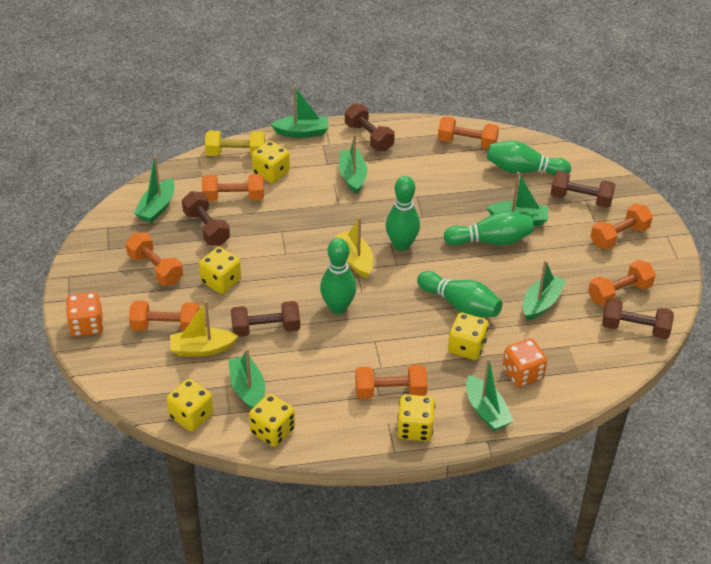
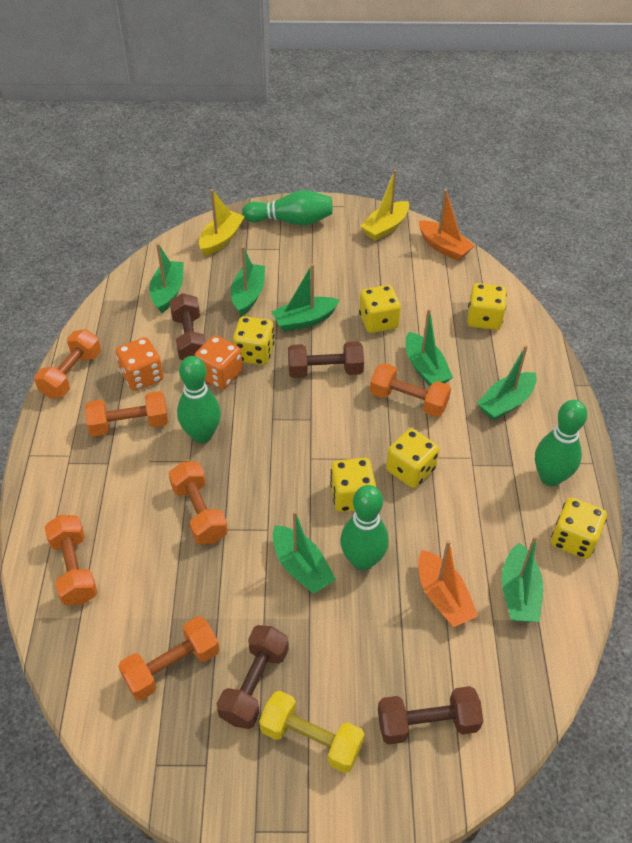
brown dumbbell: 5 -> 4
green bowling pin: 5 -> 4
orange boat: 0 -> 2
orange dumbbell: 7 -> 6

